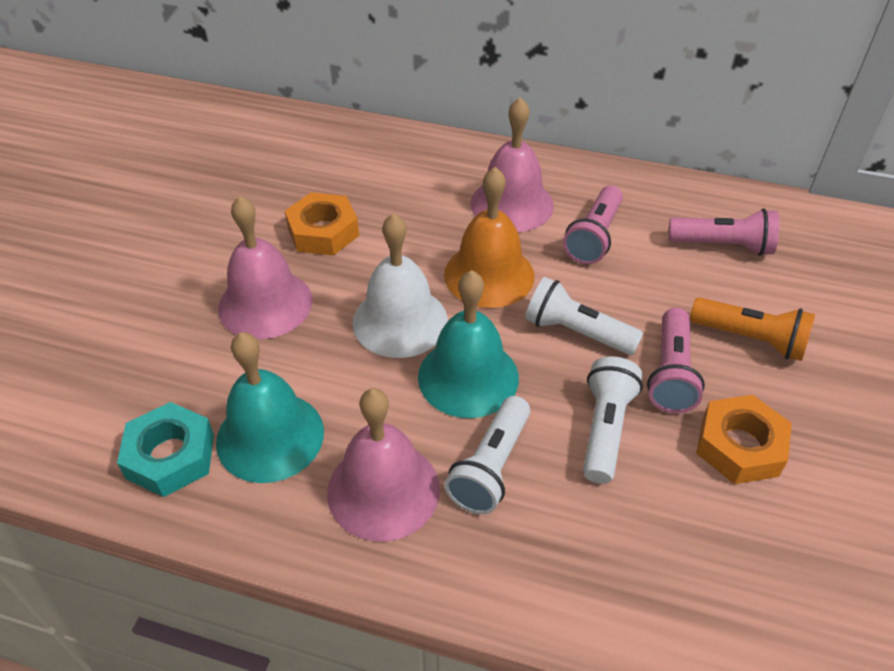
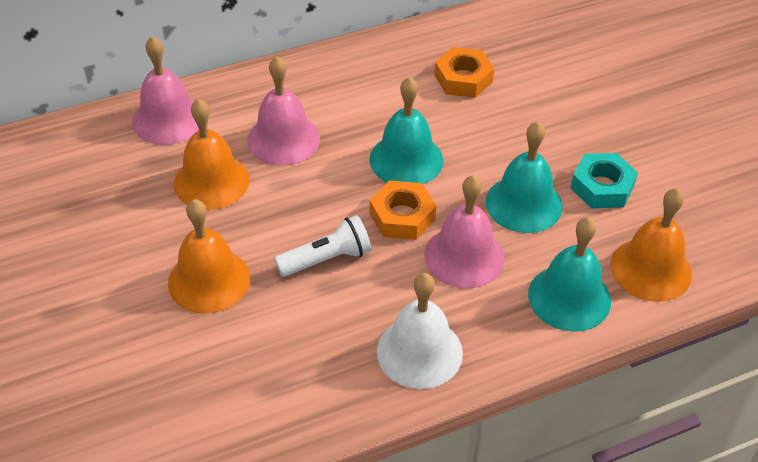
orange bell: 1 -> 3
orange flashlight: 1 -> 0
pink flashlight: 3 -> 0
turquoise bell: 2 -> 3
white flashlight: 3 -> 1

